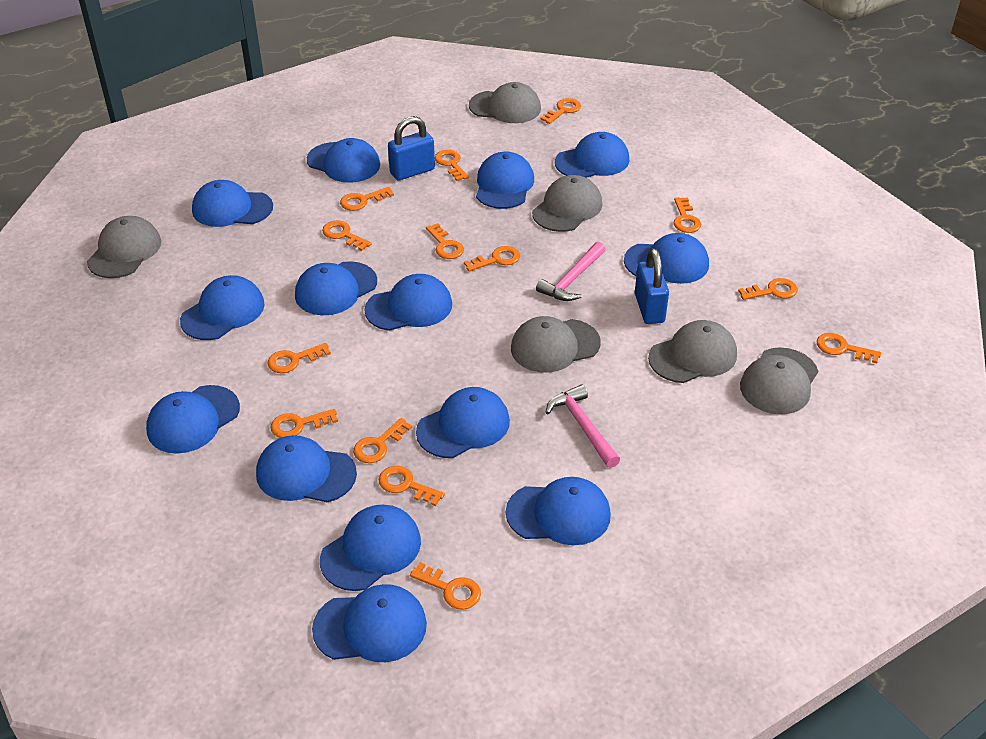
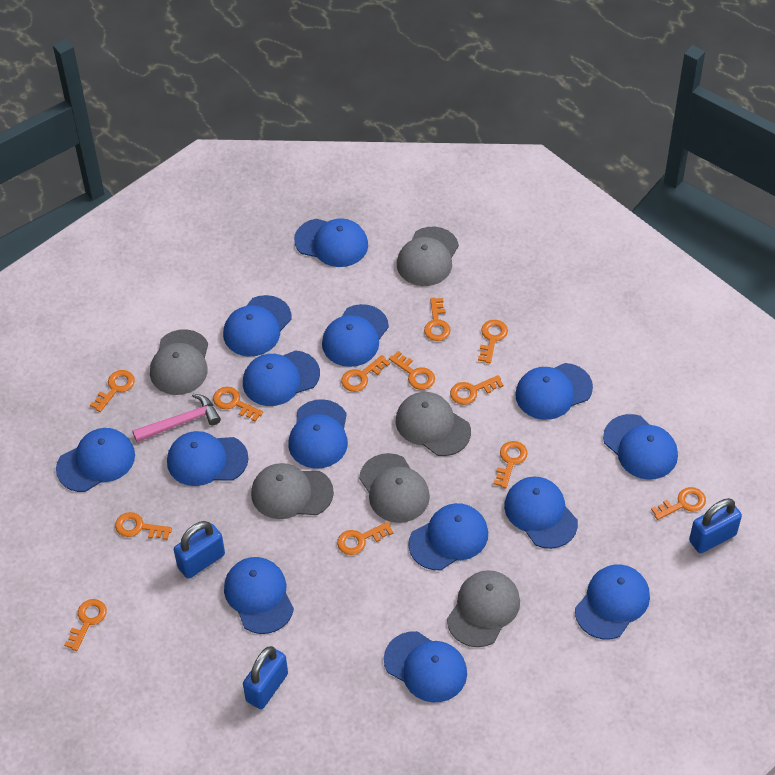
blue padlock: 2 -> 3
orange key: 14 -> 12
pink hammer: 2 -> 1

